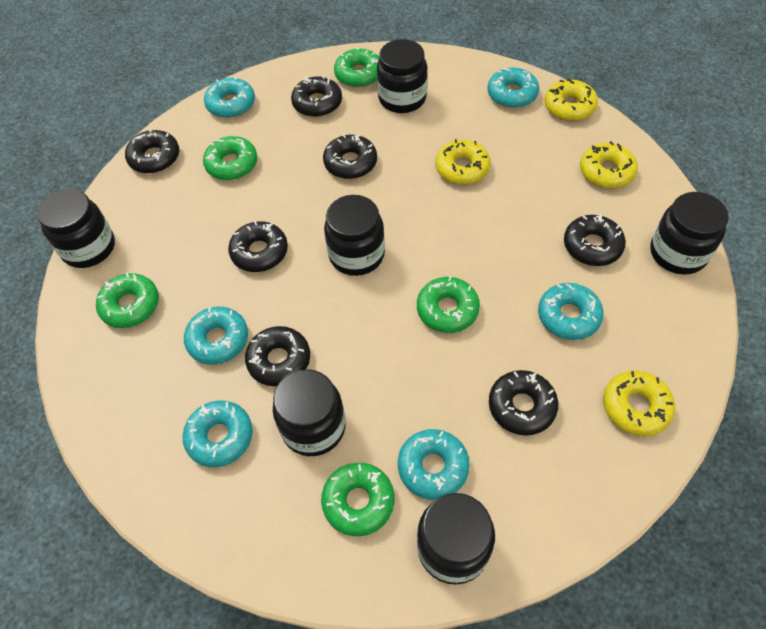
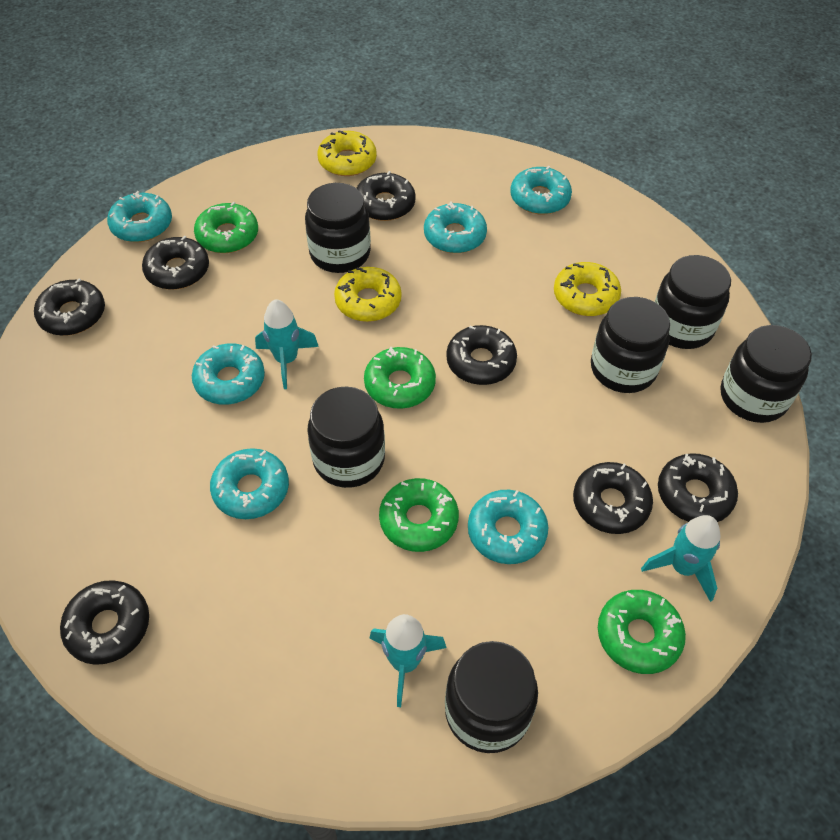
green donut: 5 -> 4
turquoise rocket: 0 -> 3
yellow donut: 4 -> 3

